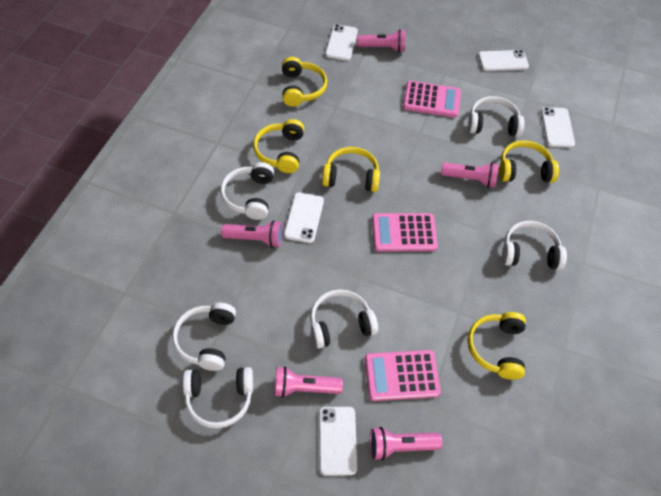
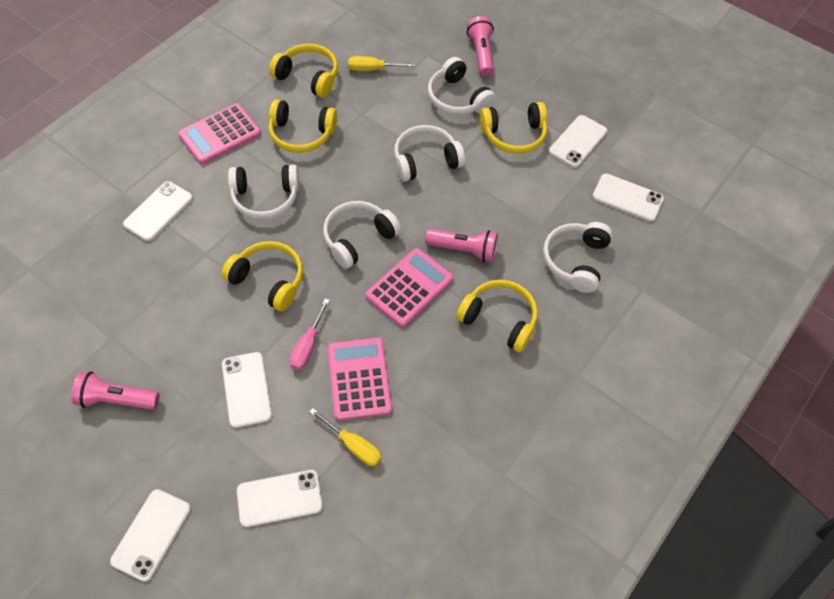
pink flashlight: 5 -> 3
pink screwdriver: 0 -> 1
white headphones: 6 -> 5
white phone: 5 -> 6
yellow screwdriver: 0 -> 2

